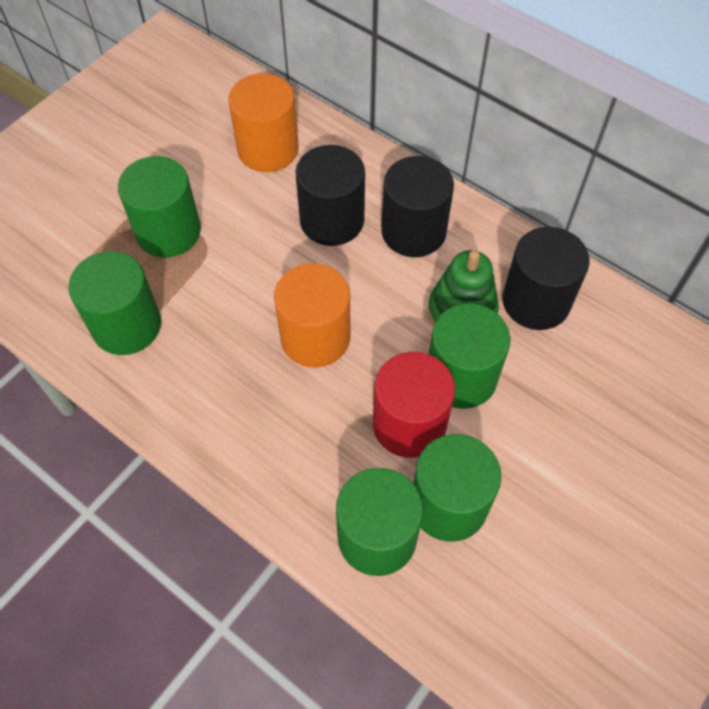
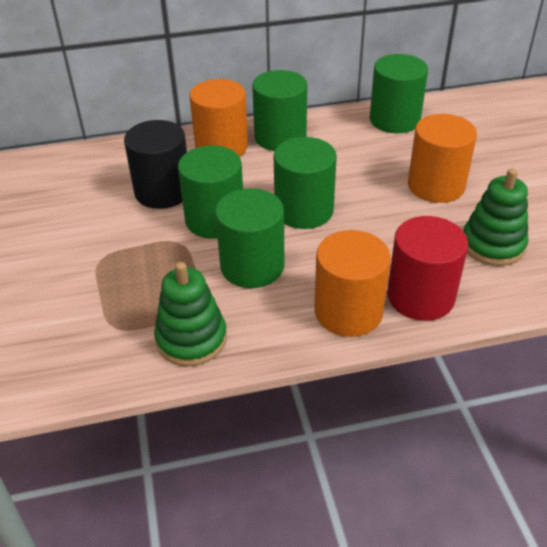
black cylinder: 3 -> 1
green stacking toy: 1 -> 2
orange cylinder: 2 -> 3

